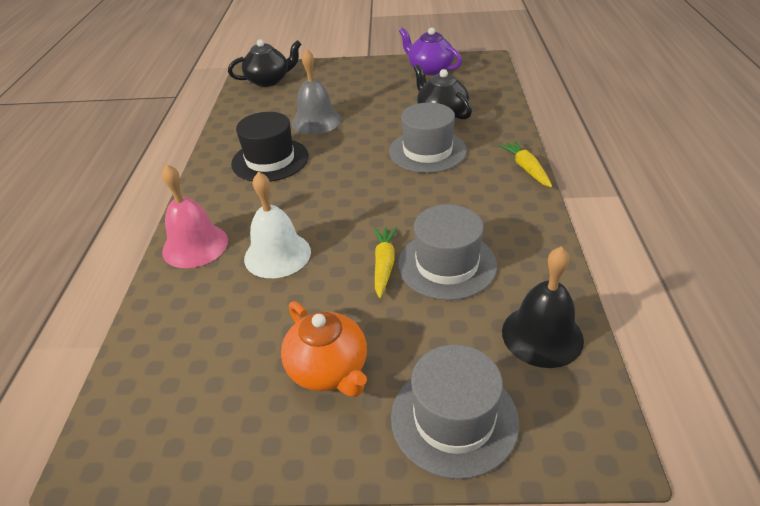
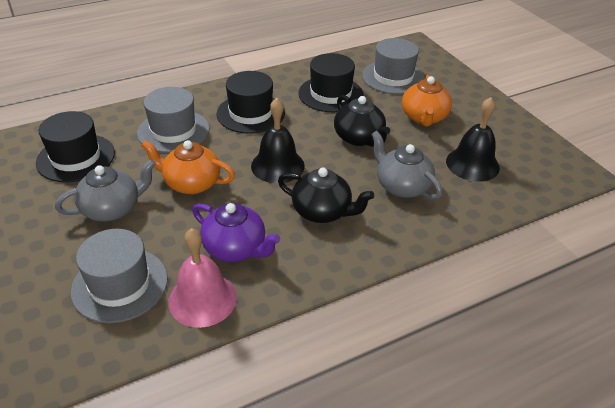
black bell: 1 -> 2
black hat: 1 -> 3
grey bell: 1 -> 0
grey teapot: 0 -> 2
orange teapot: 1 -> 2
white bell: 1 -> 0
yellow carrot: 2 -> 0

